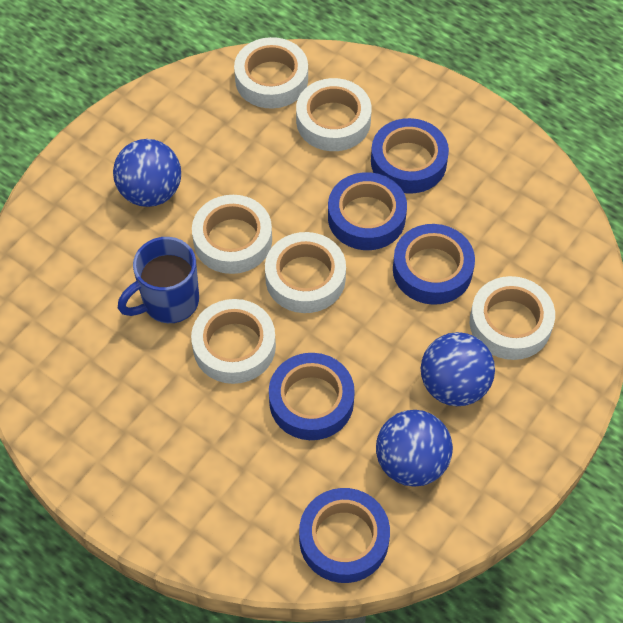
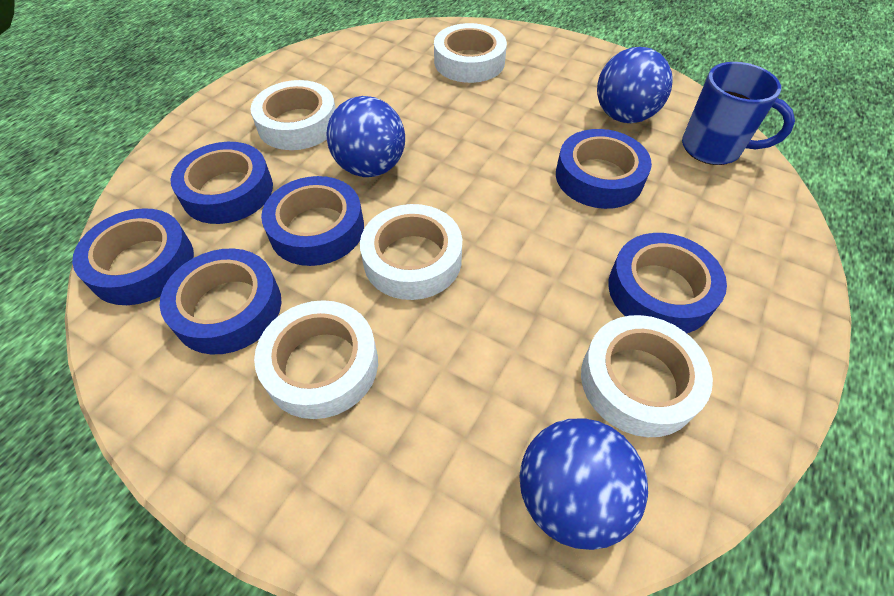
blue tape: 5 -> 6
white tape: 6 -> 5

